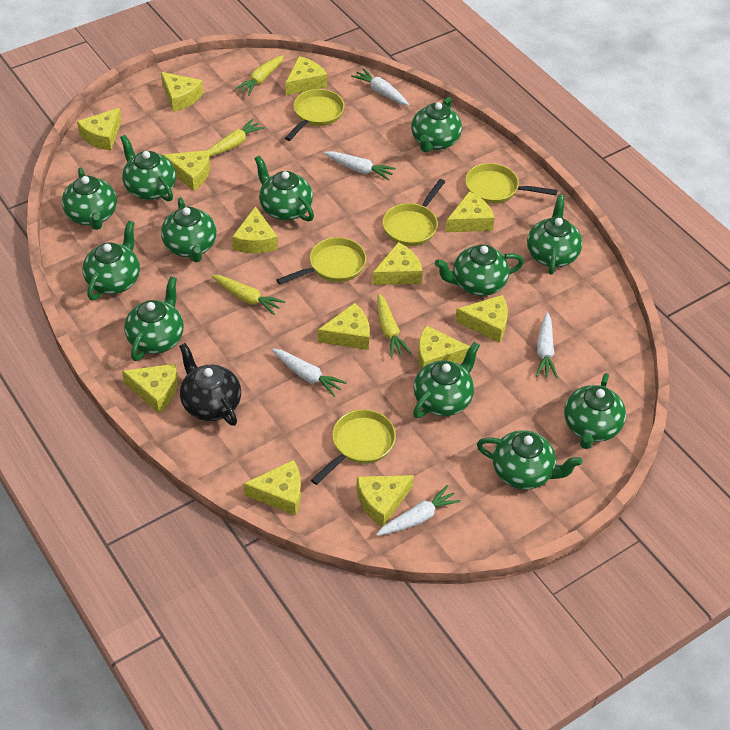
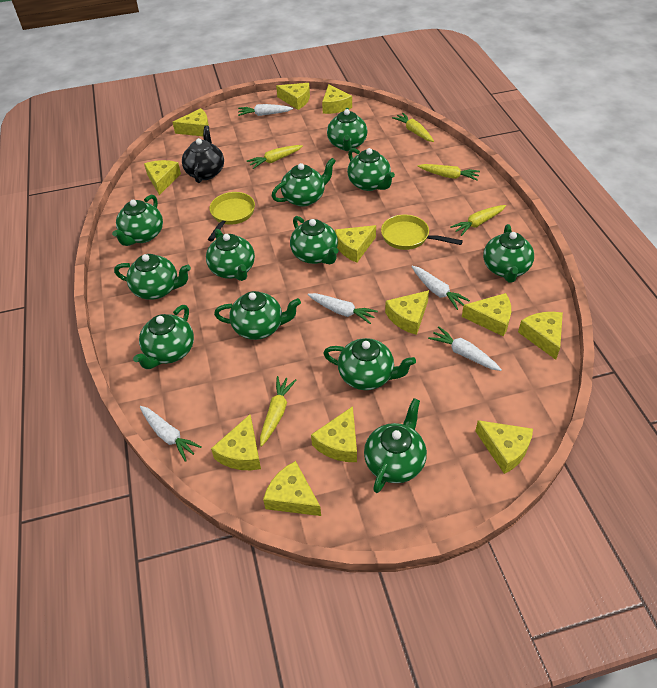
yellow carrot: 4 -> 5
yellow cheese: 13 -> 12
yellow pan: 5 -> 2

